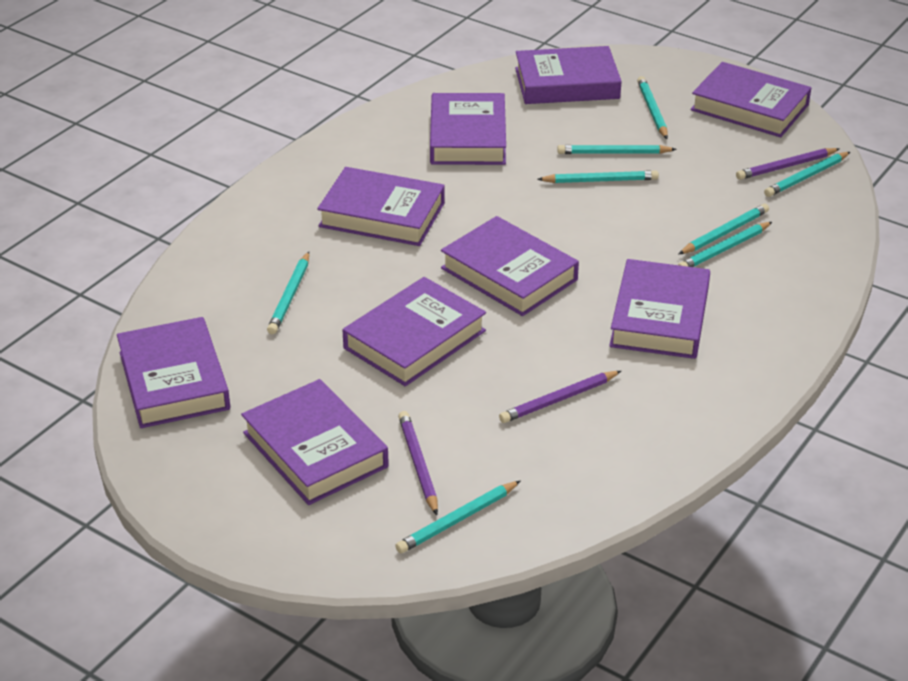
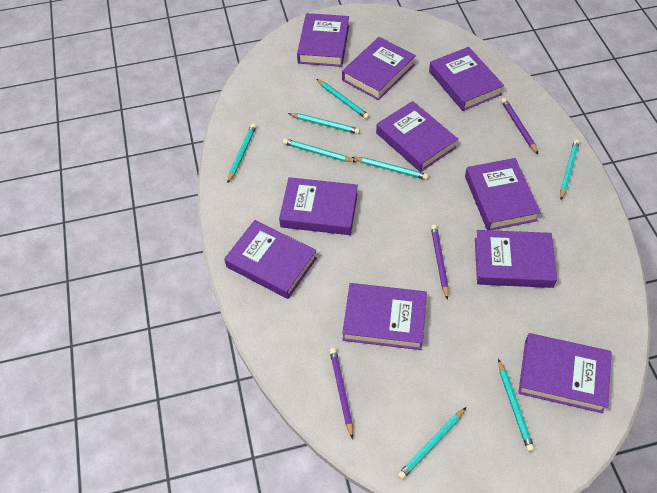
purple book: 9 -> 10

